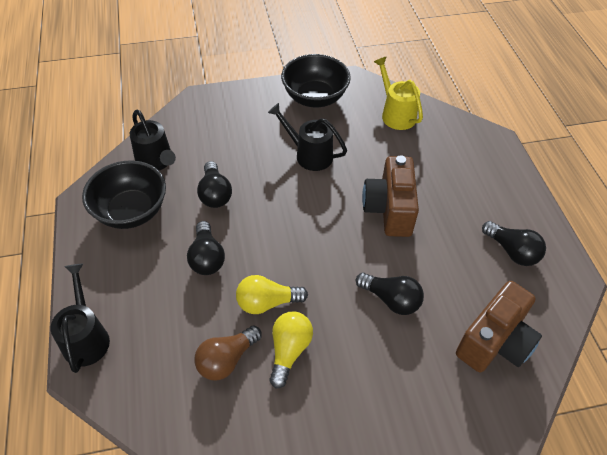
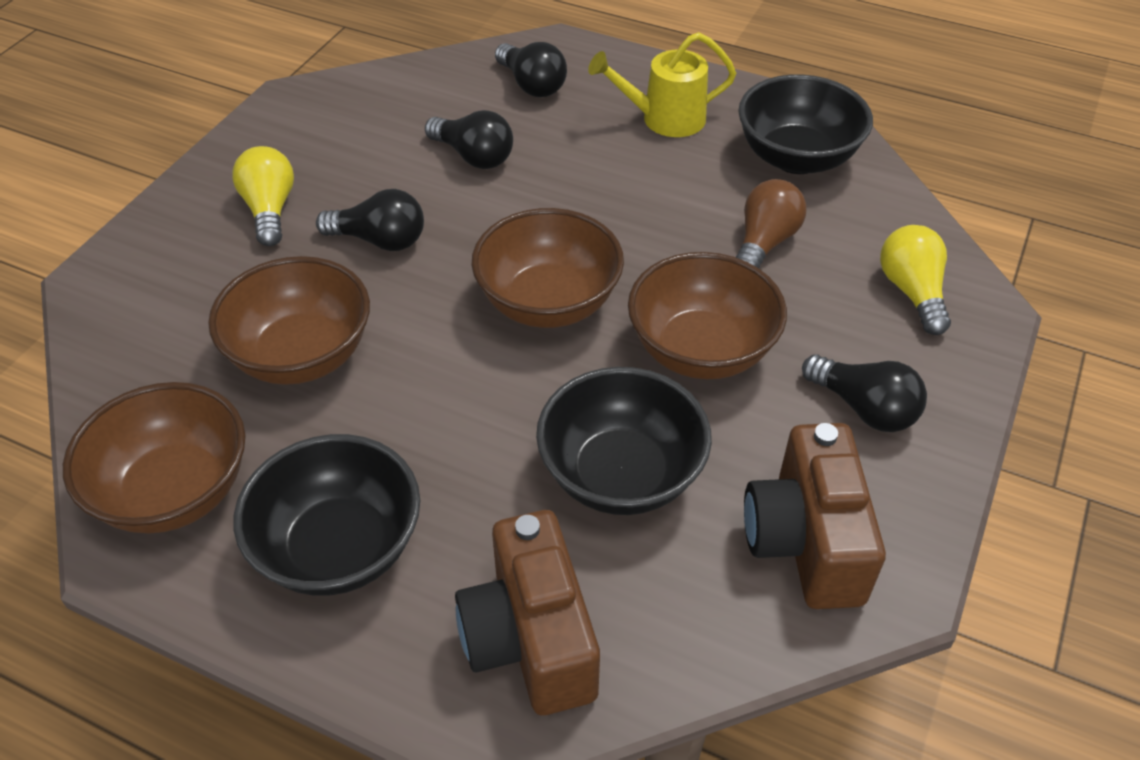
black bowl: 2 -> 3
black watering can: 3 -> 0
brown bowl: 0 -> 4

